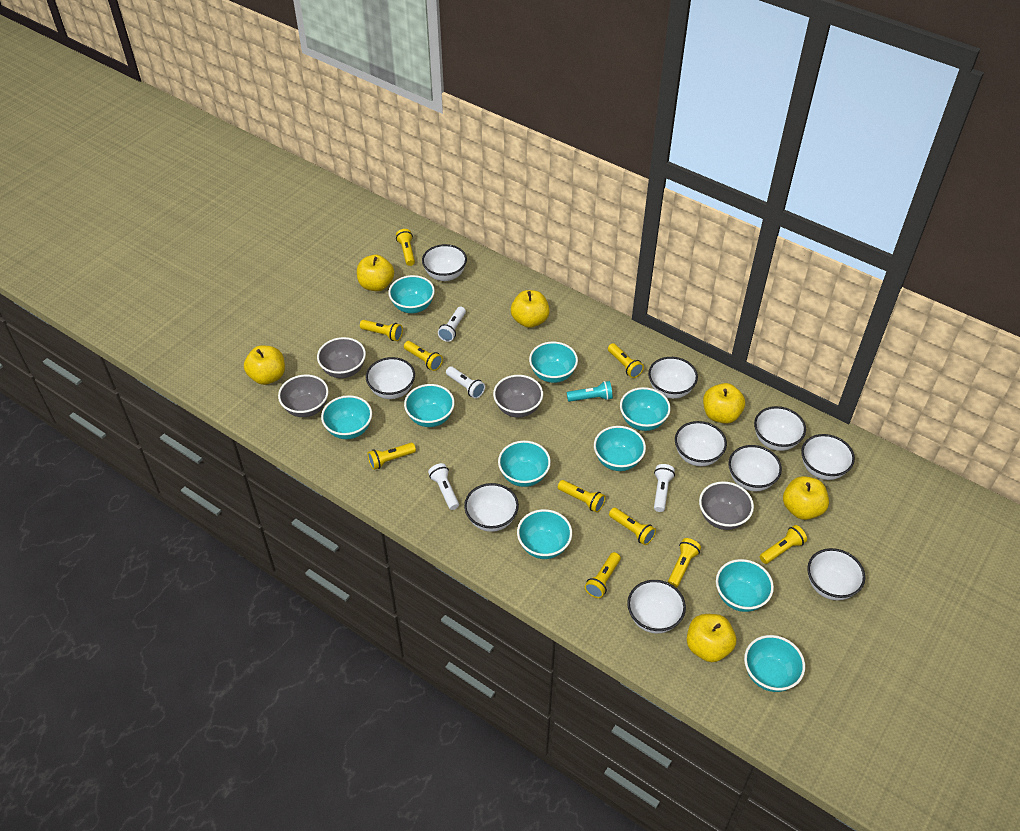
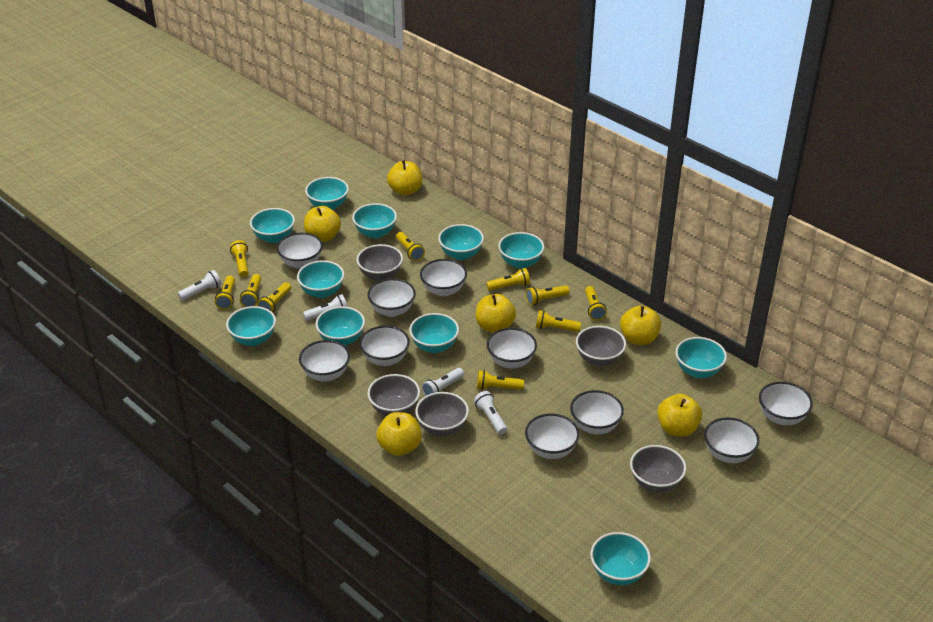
grey bowl: 4 -> 5
turquoise bowl: 10 -> 11
turquoise flashlight: 1 -> 0

